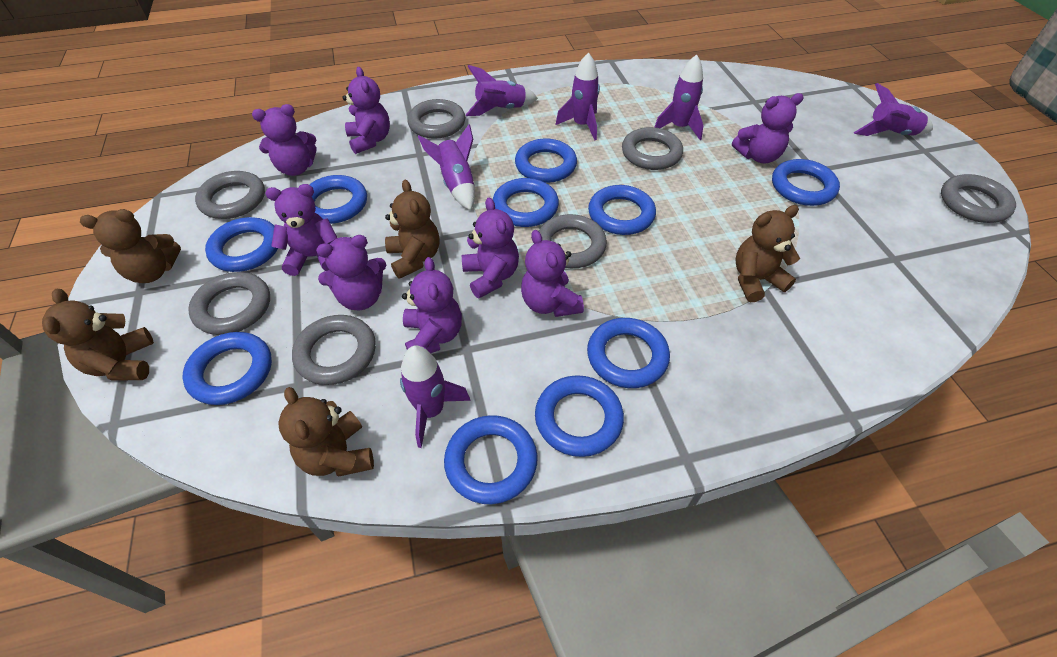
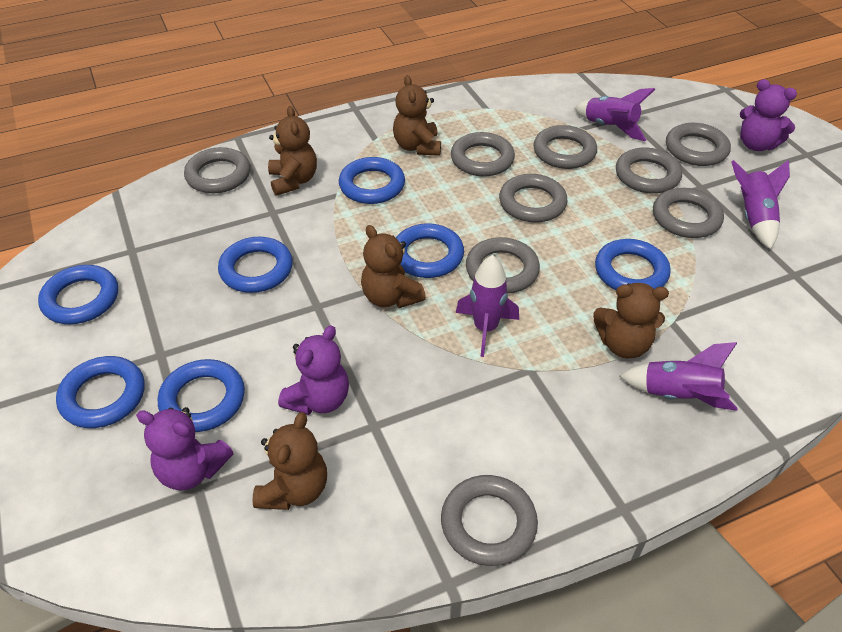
blue ring: 10 -> 7
grey ring: 7 -> 9
purple rocket: 6 -> 4
purple teddy bear: 8 -> 3

